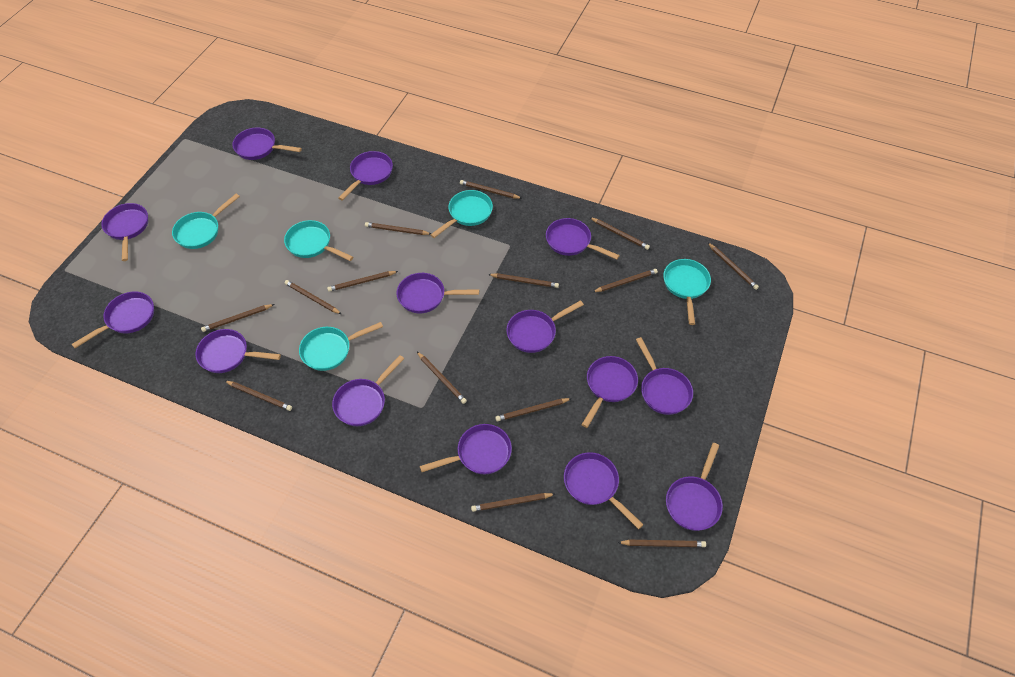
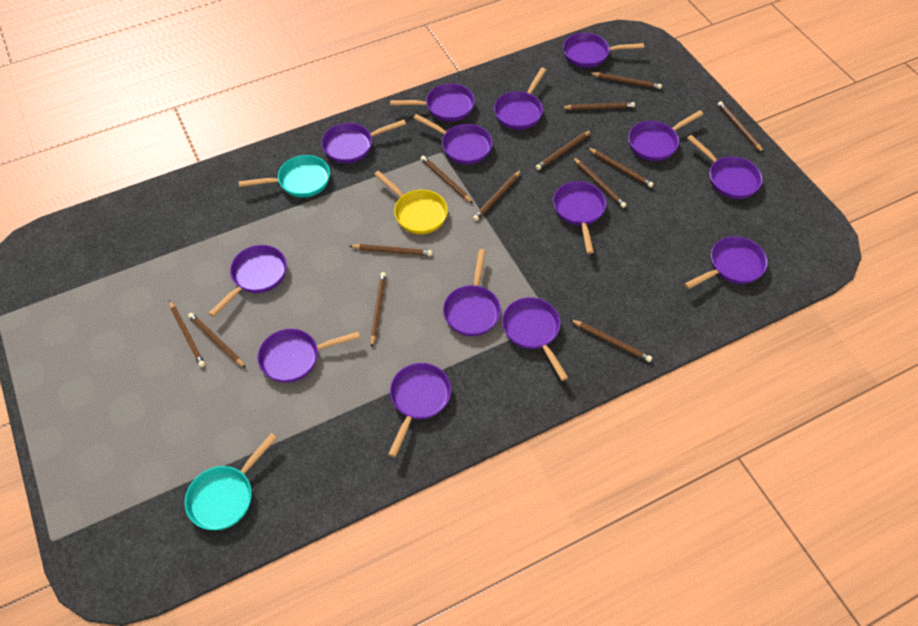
brown pencil: 14 -> 13
turquoise pan: 5 -> 2
yellow pan: 0 -> 1

